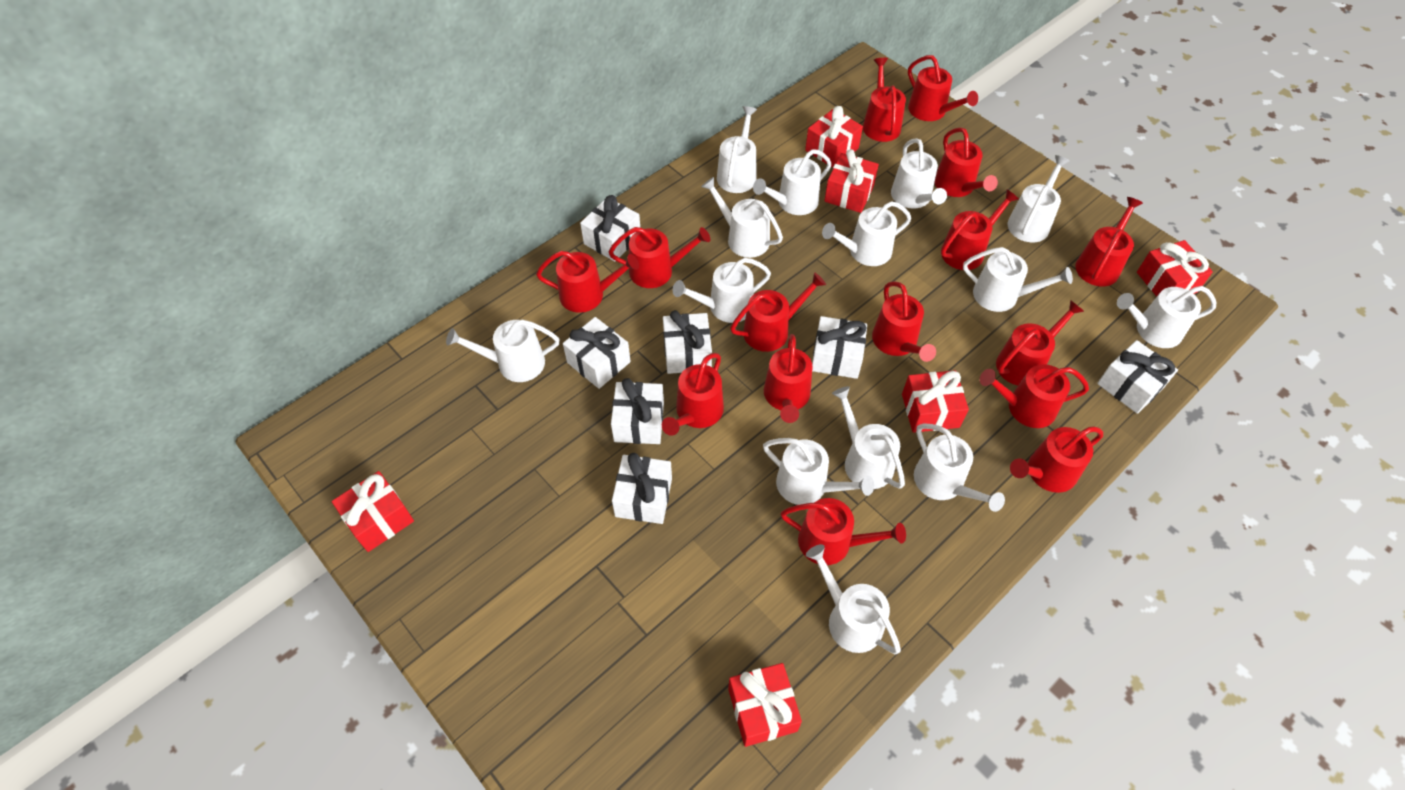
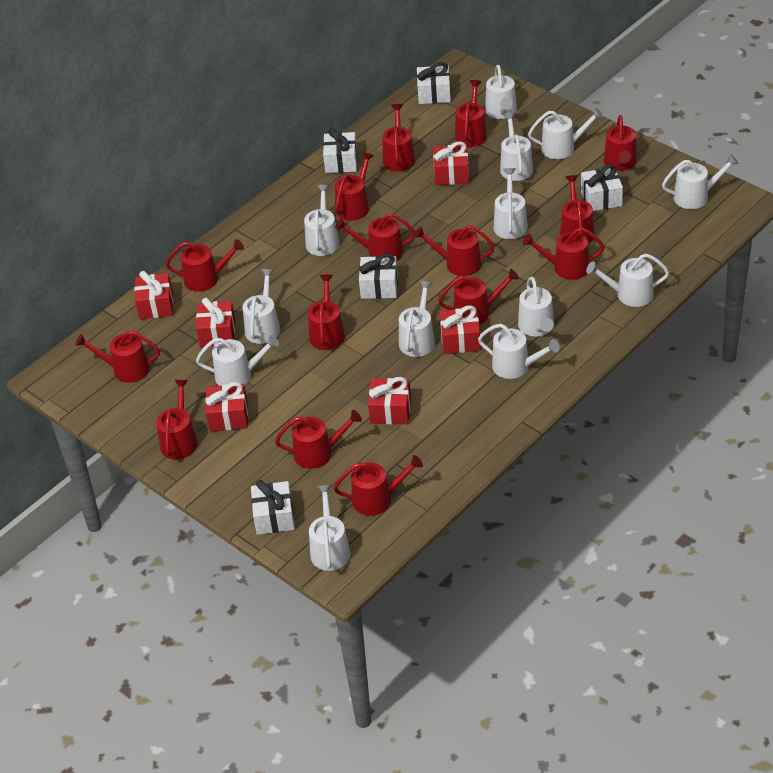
white gift: 7 -> 5
white watering can: 14 -> 13

